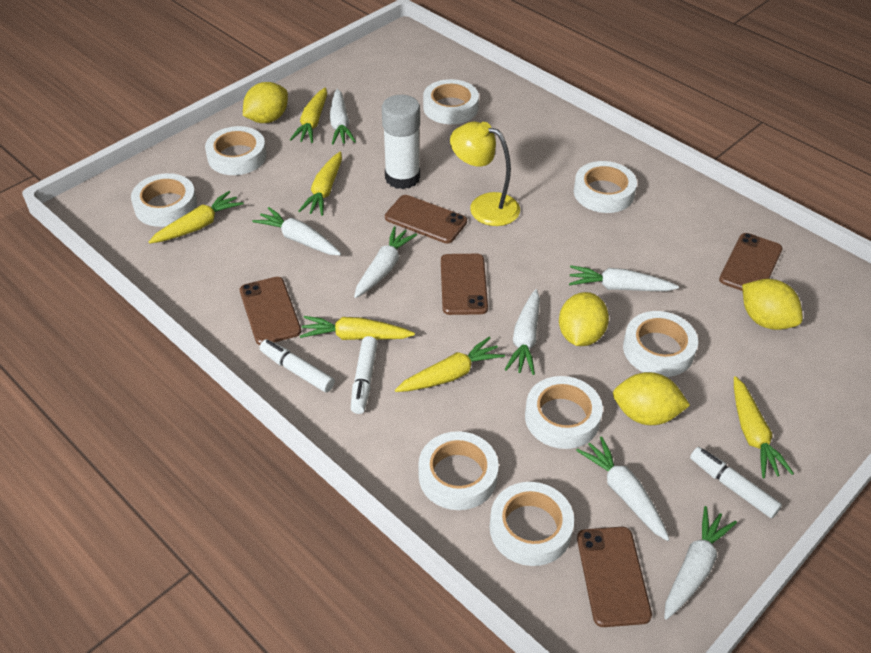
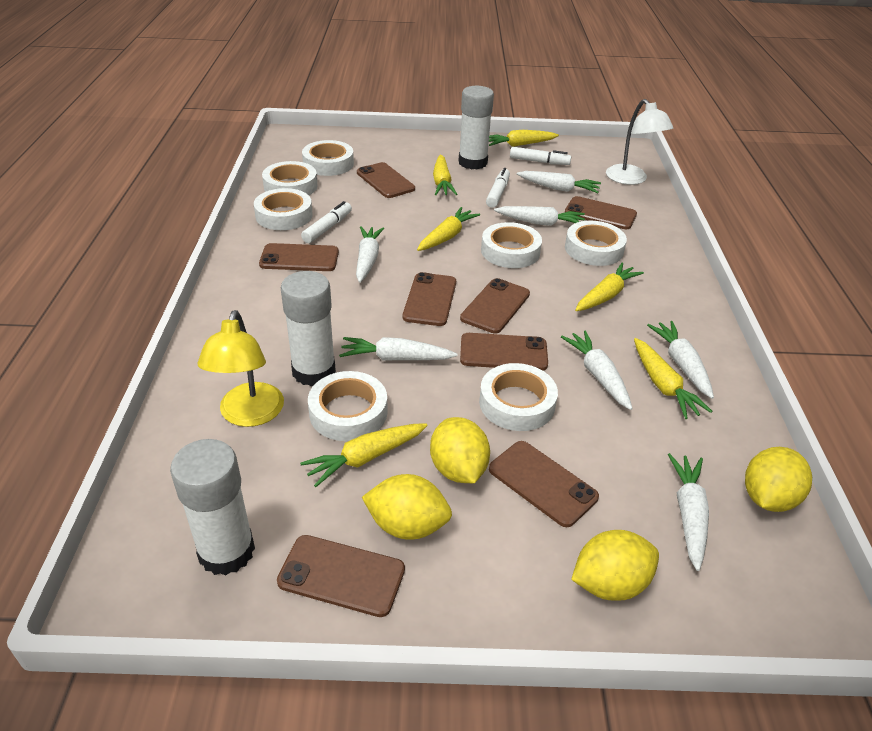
brown phone: 5 -> 8
white glue stick: 1 -> 3
white lamp: 0 -> 1
white tape: 8 -> 7

